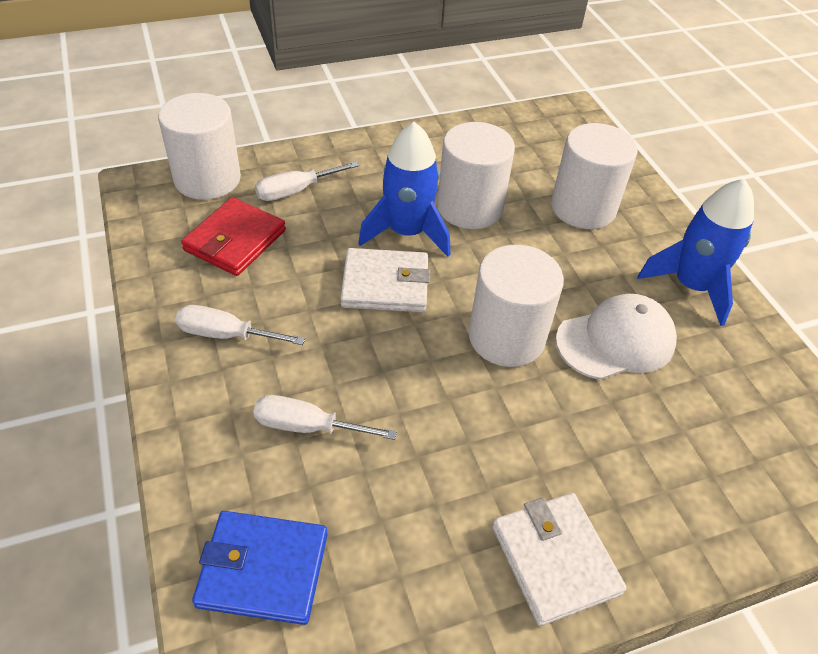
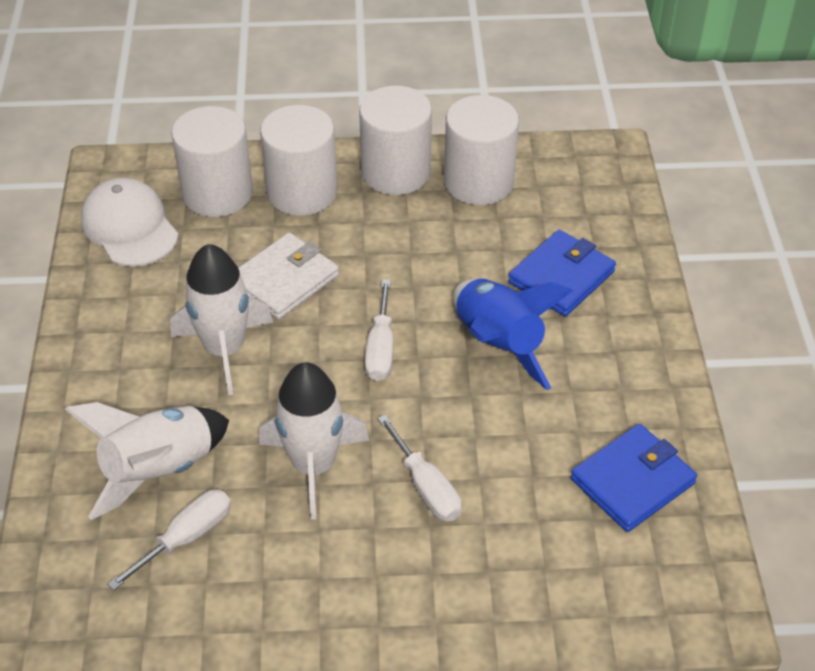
blue rocket: 2 -> 1
blue wallet: 1 -> 2
red wallet: 1 -> 0
white rocket: 0 -> 3
white wallet: 2 -> 1

